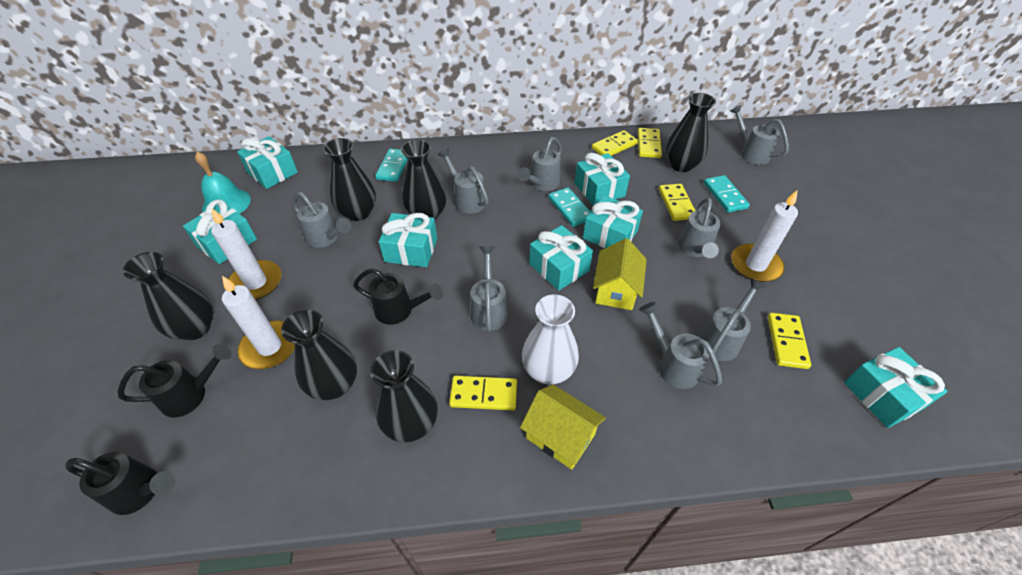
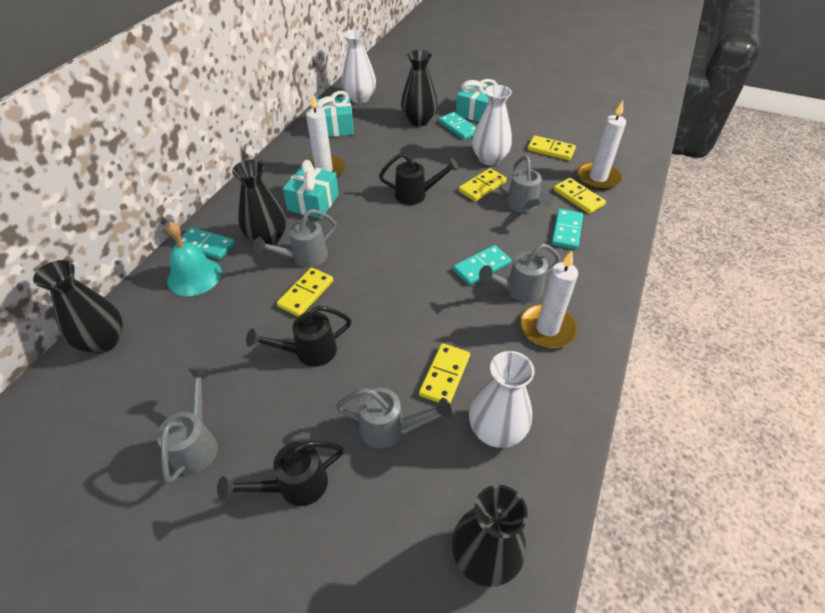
black vase: 6 -> 4
grey watering can: 8 -> 5
turquoise domino: 3 -> 4
turquoise gift: 7 -> 3
white vase: 1 -> 3
yellow house: 2 -> 0

